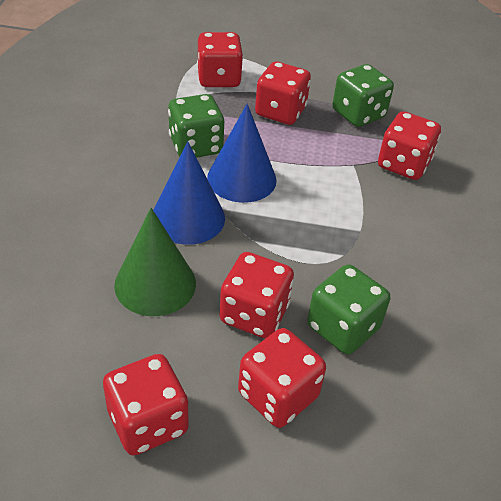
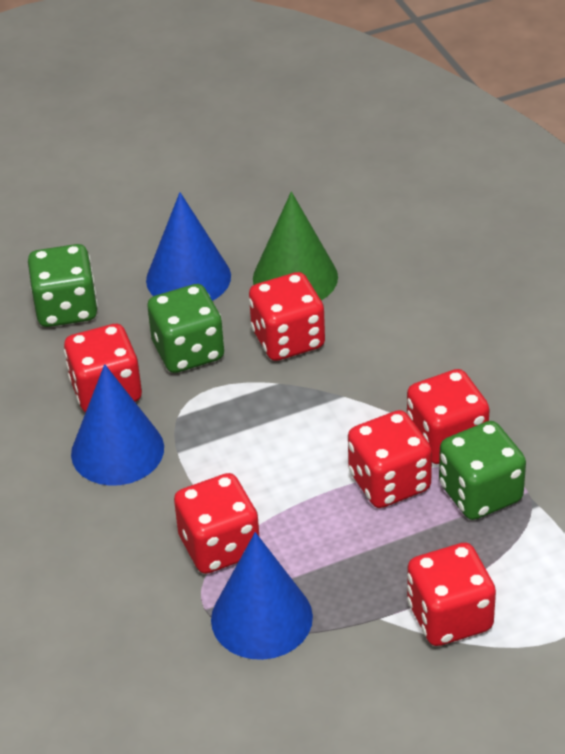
blue cone: 2 -> 3

